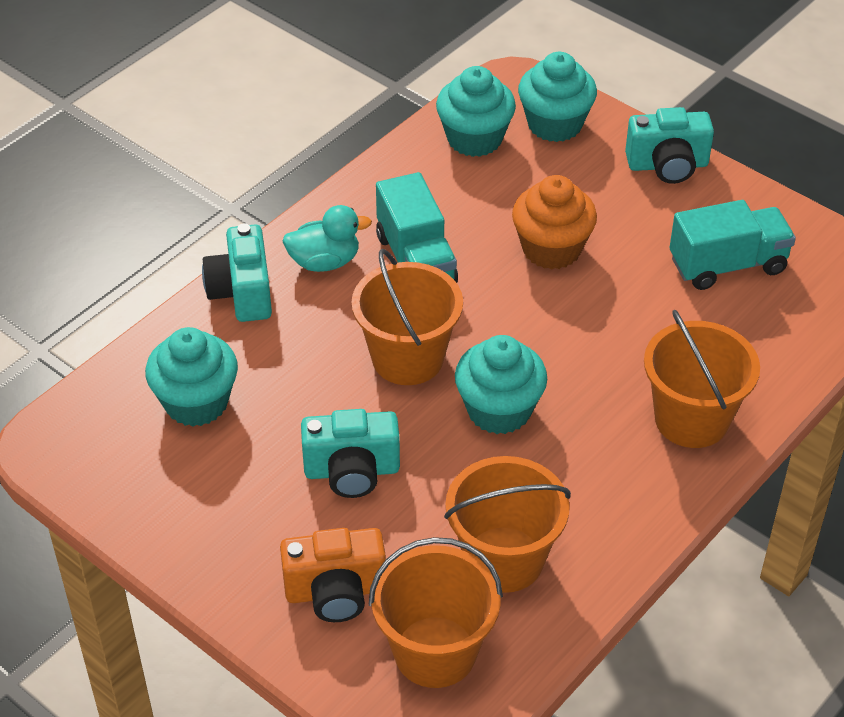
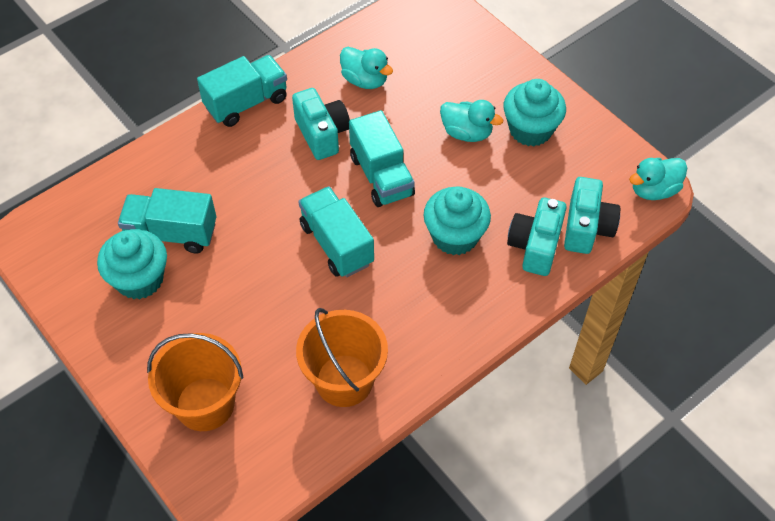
orange bucket: 4 -> 2
orange camera: 1 -> 0
orange cupcake: 1 -> 0
turquoise cupcake: 4 -> 3
turquoise duck: 1 -> 3
turquoise truck: 2 -> 4

